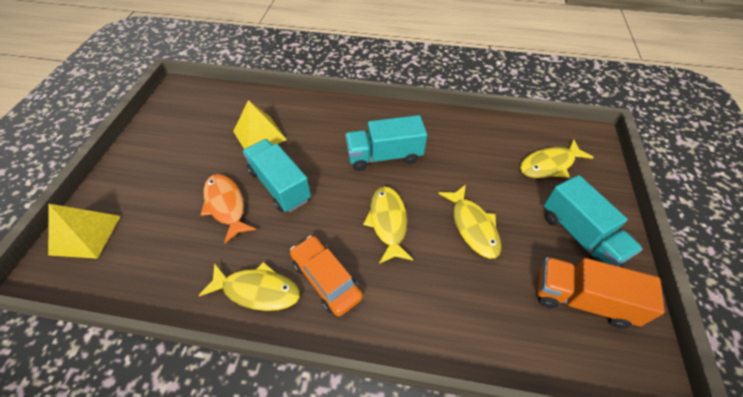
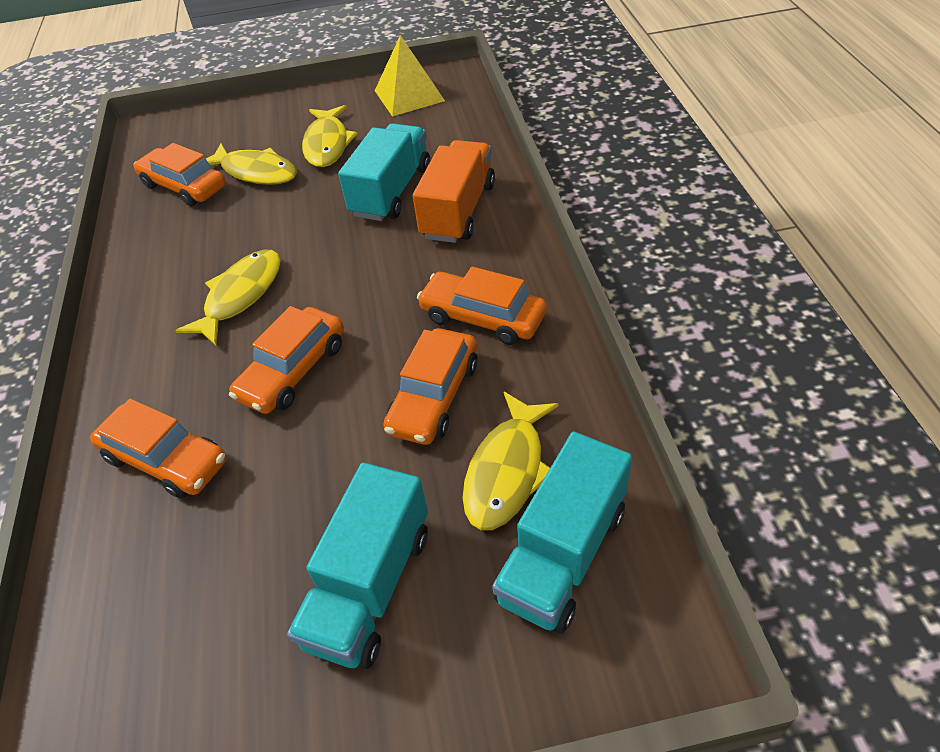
orange car: 1 -> 5
orange fish: 1 -> 0
yellow pyramid: 2 -> 1

